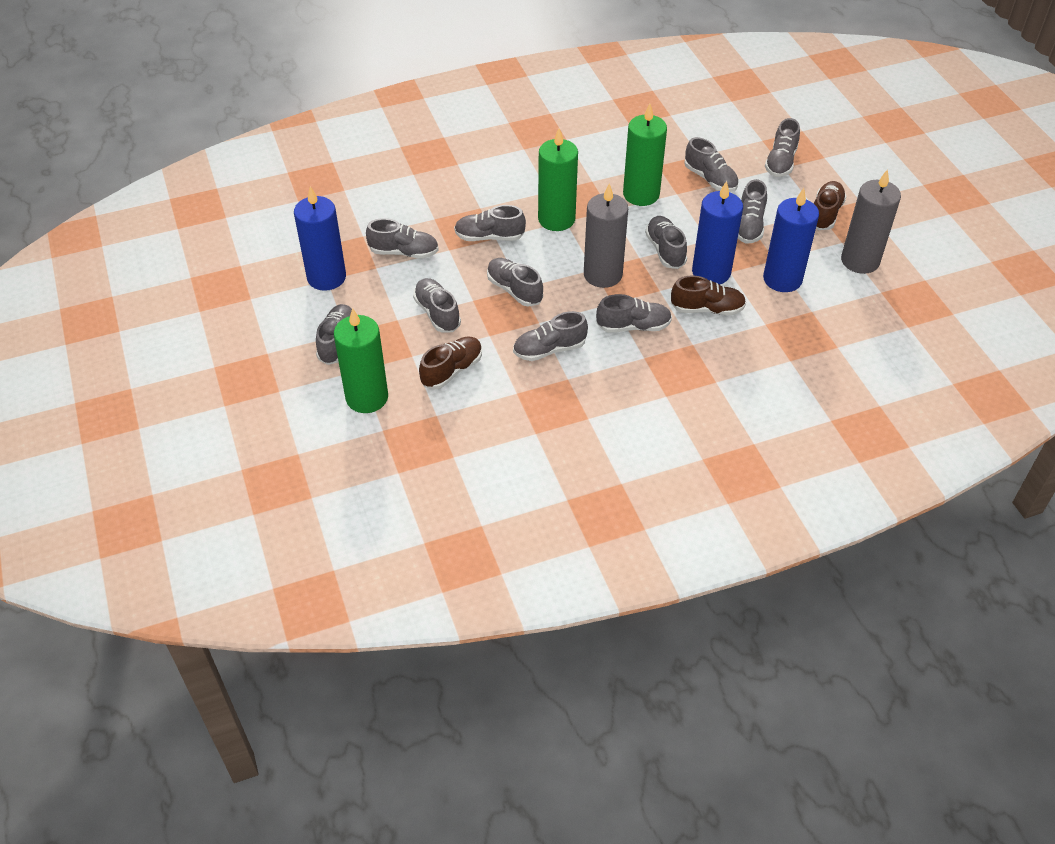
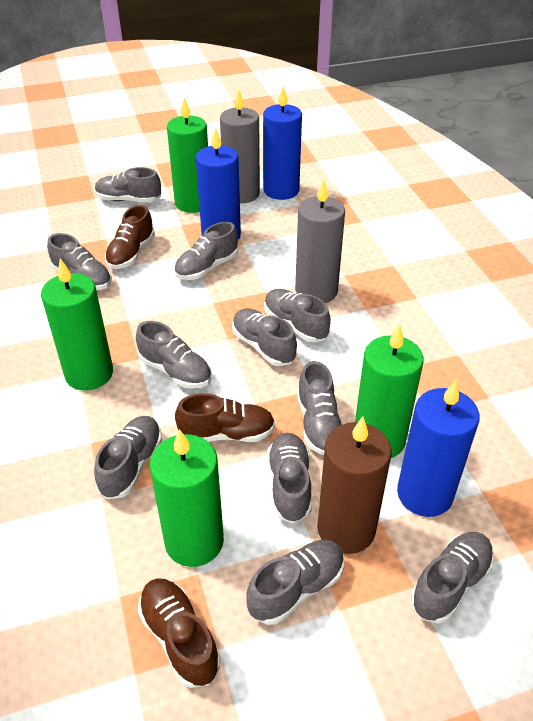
brown candle: 0 -> 1
green candle: 3 -> 4

